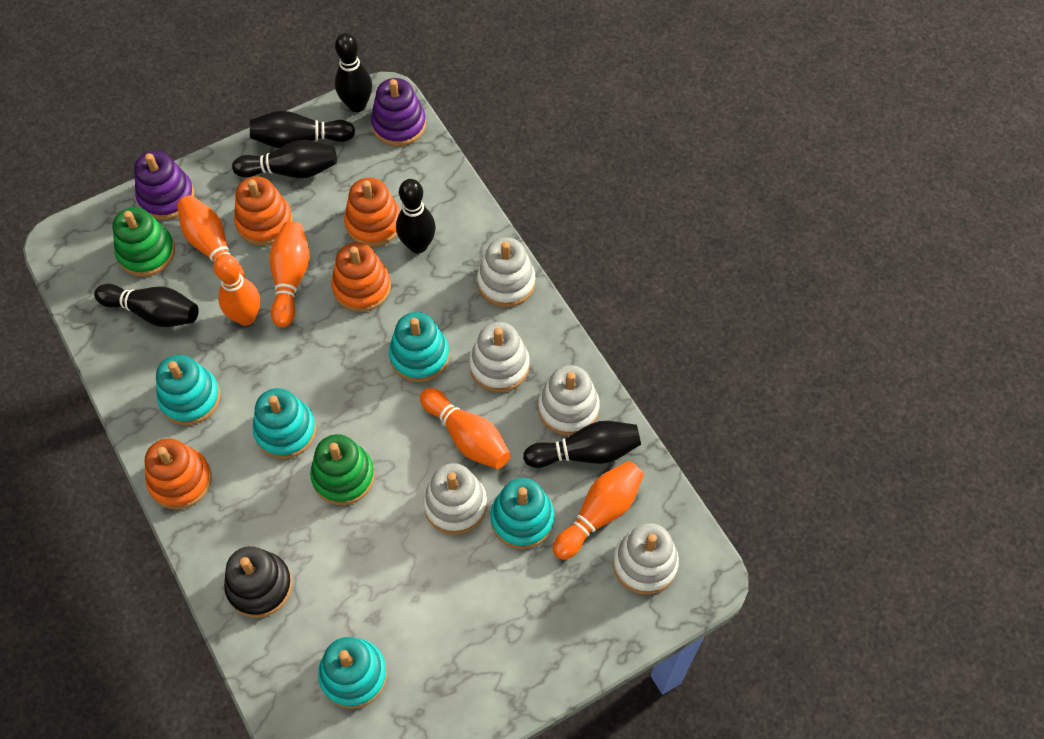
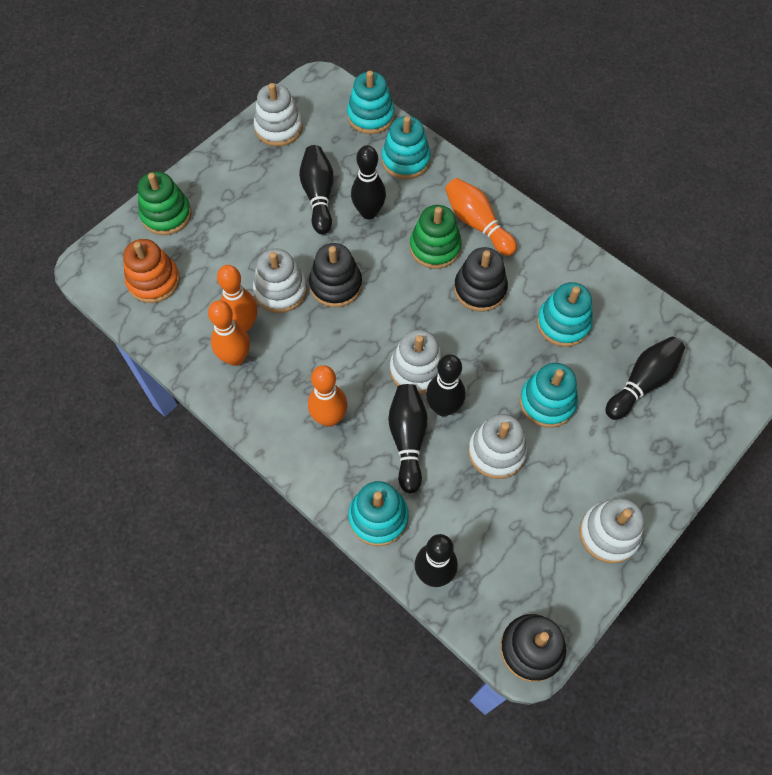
black stacking toy: 1 -> 3
orange bowling pin: 5 -> 4
orange stacking toy: 4 -> 1
purple stacking toy: 2 -> 0

